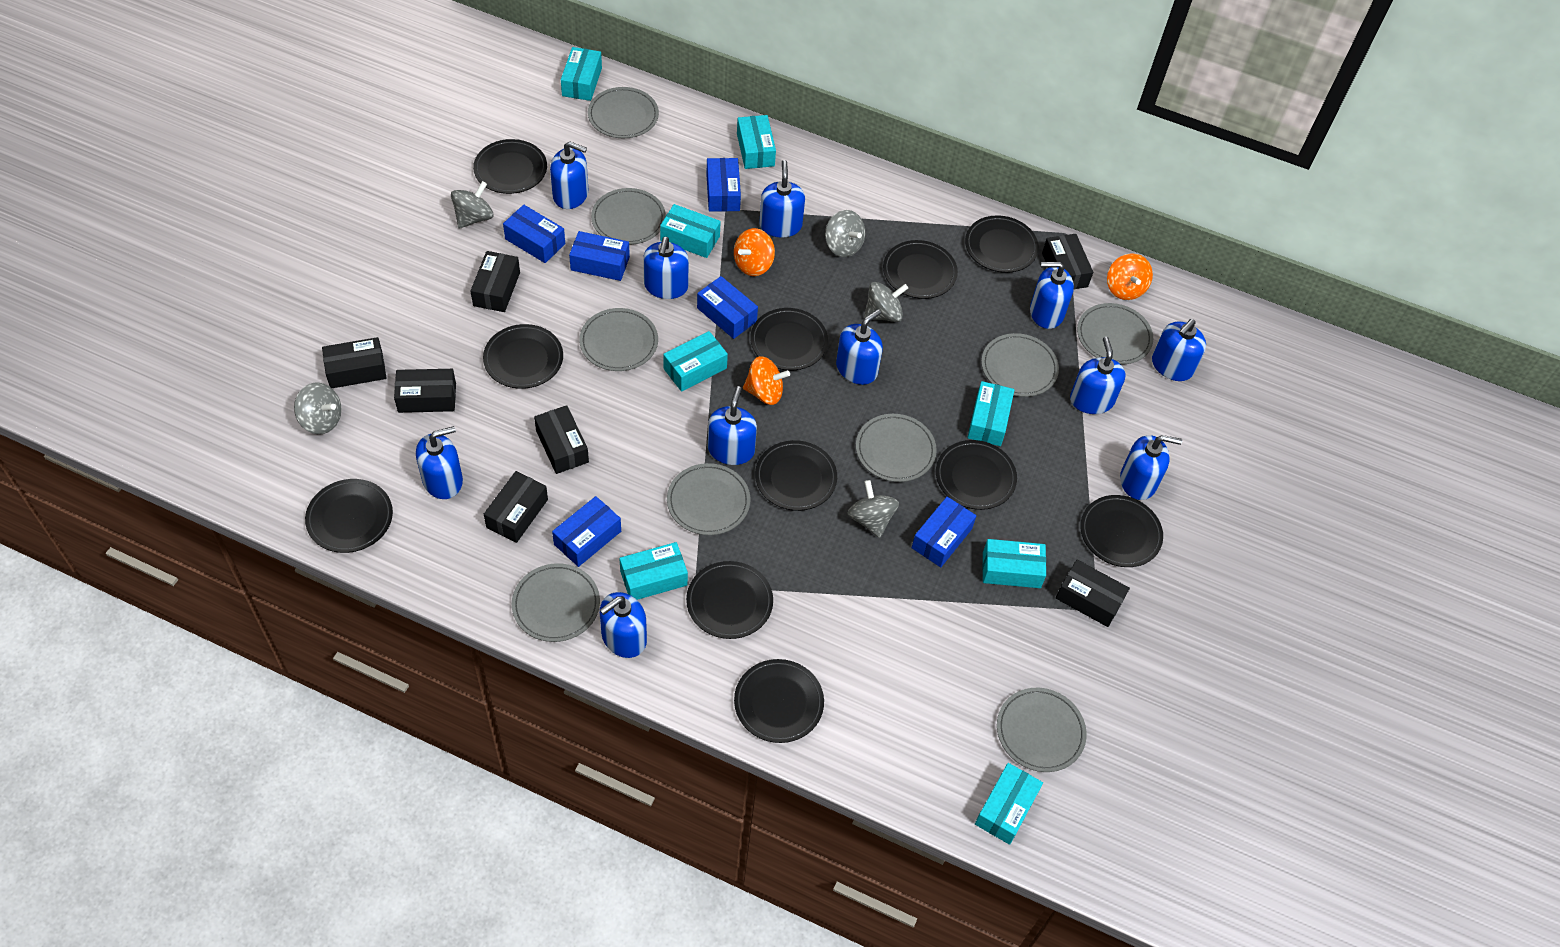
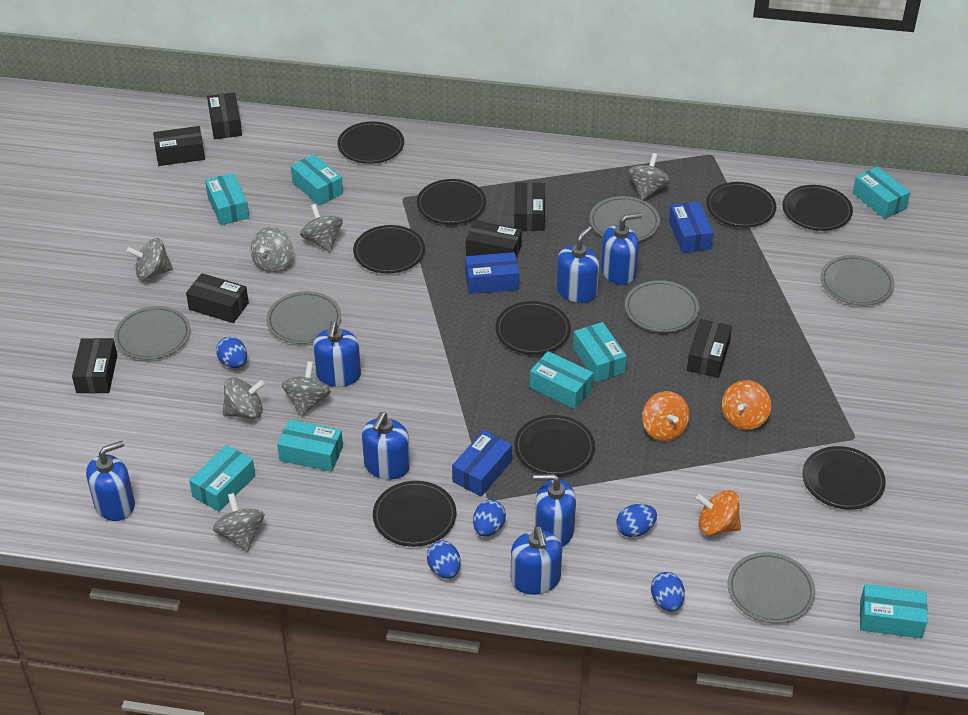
black plate: 11 -> 9
blue box: 6 -> 3
blue egg: 0 -> 5
blue soap dispenser: 11 -> 7
grey plate: 9 -> 6
grey spinning top: 5 -> 7

